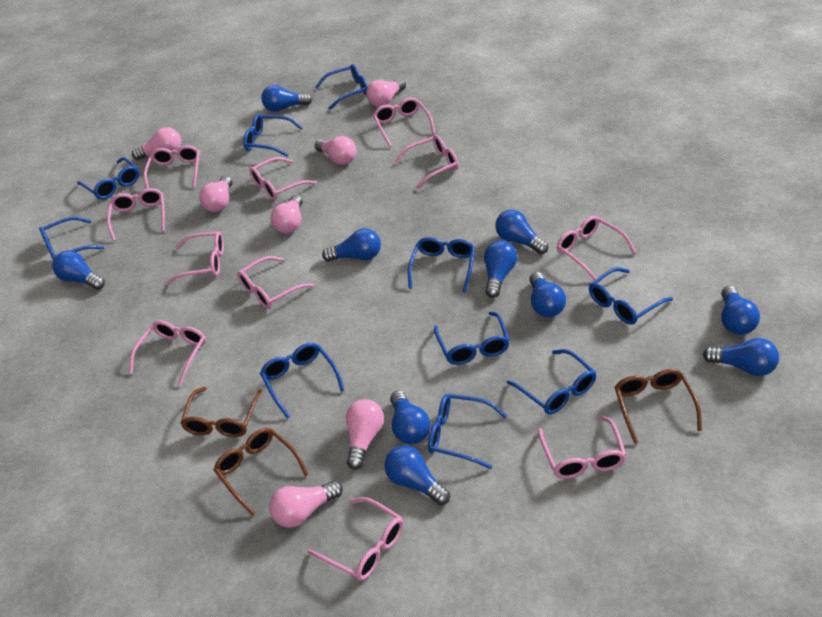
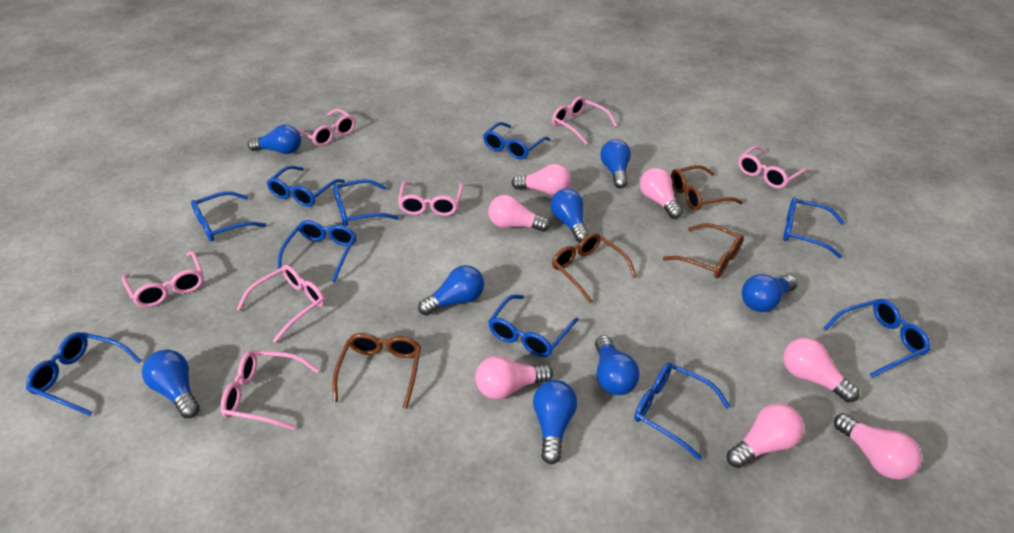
blue light bulb: 10 -> 8
brown glasses: 3 -> 4
pink glasses: 11 -> 7

